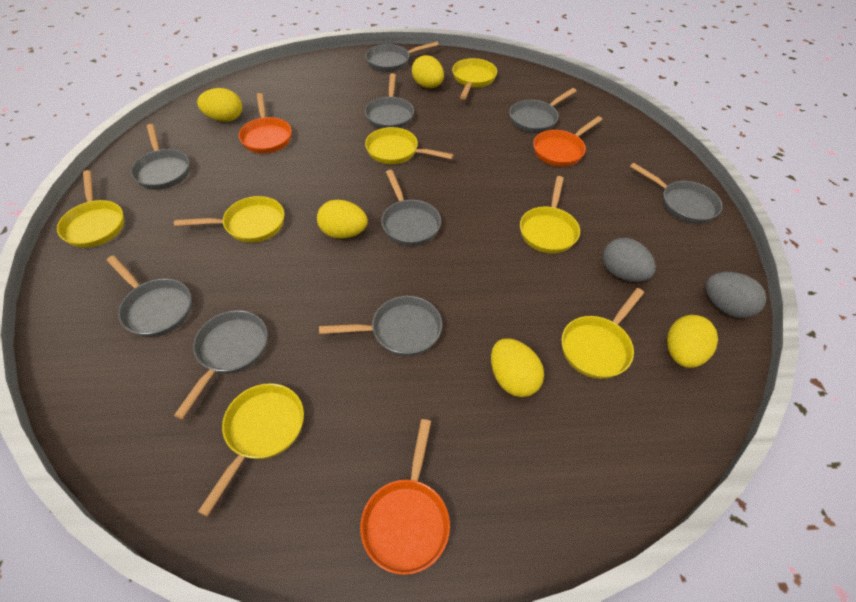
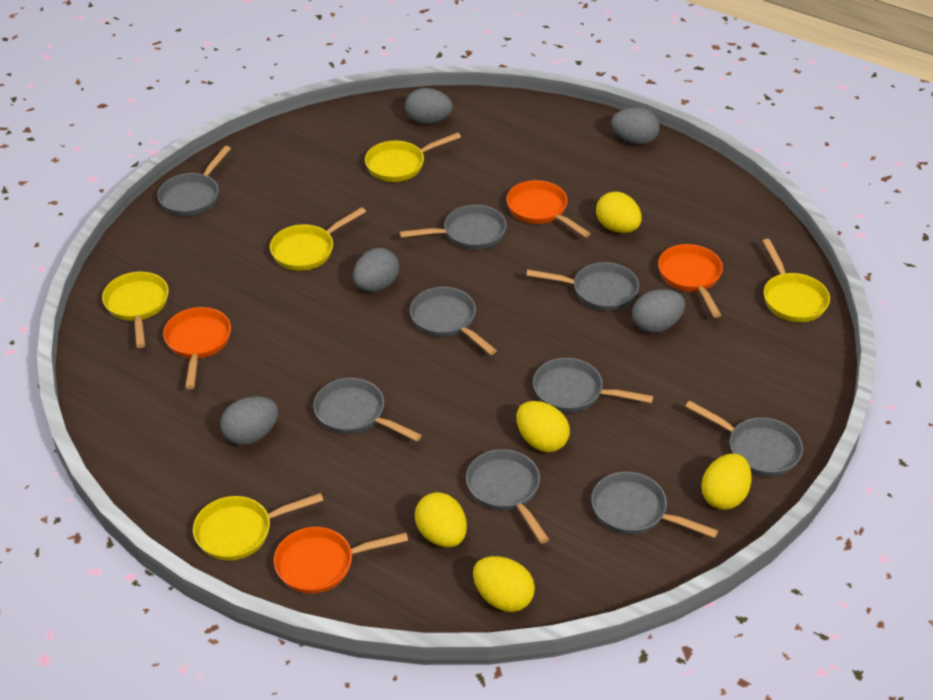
grey egg: 2 -> 5
orange pan: 3 -> 4
yellow pan: 7 -> 5

